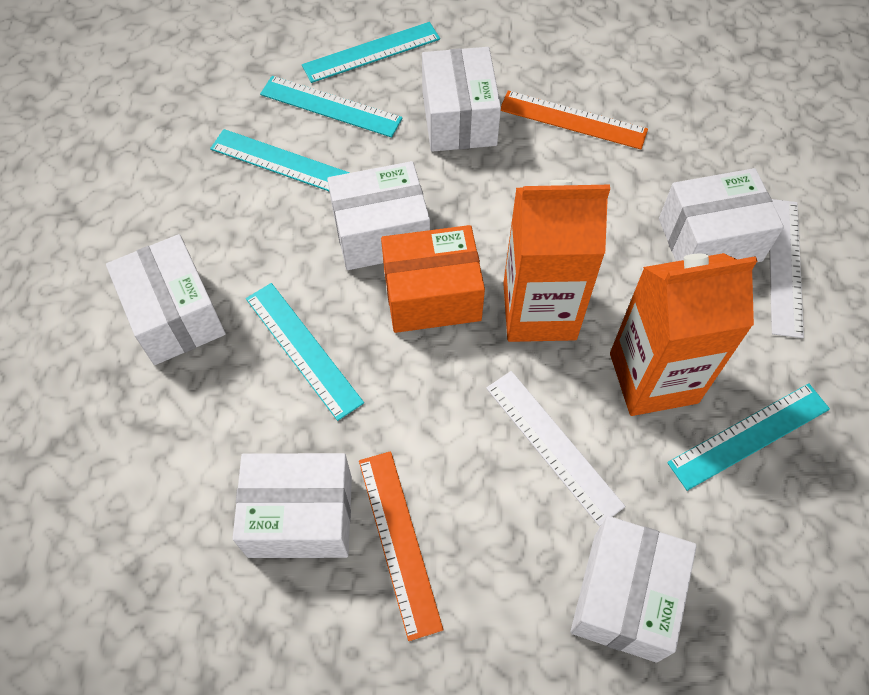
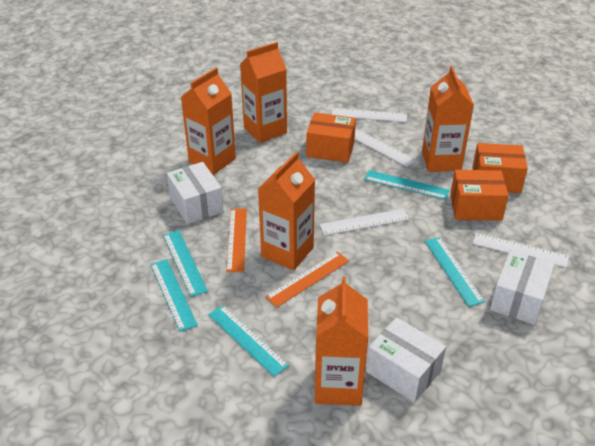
orange box: 1 -> 3
orange carton: 2 -> 5
white box: 6 -> 3
white ruler: 2 -> 4

